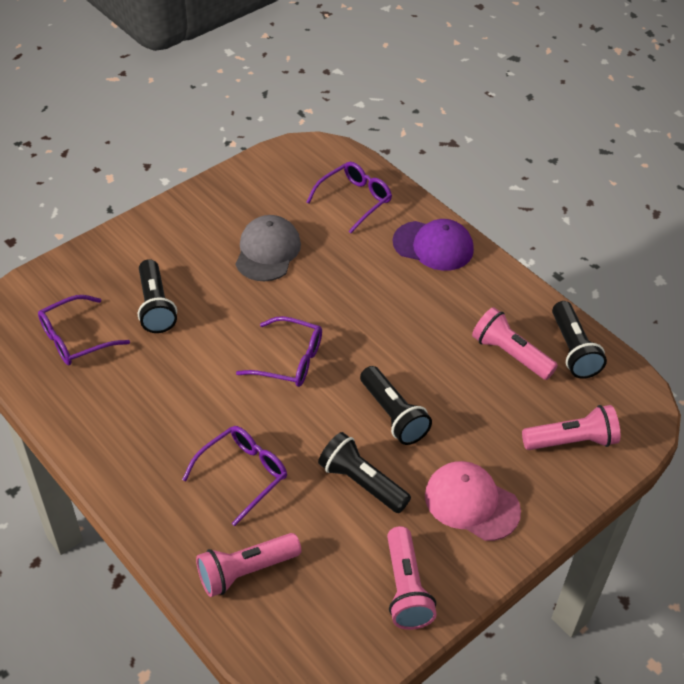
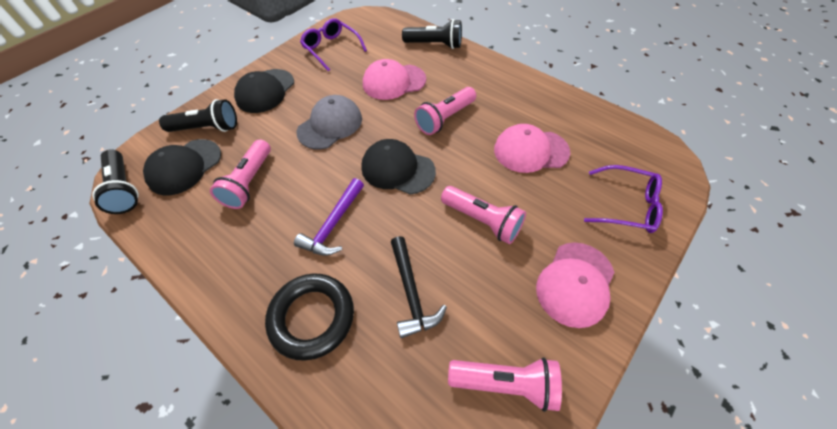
black cap: 0 -> 3
black flashlight: 4 -> 3
black hammer: 0 -> 1
black ring: 0 -> 1
pink cap: 1 -> 3
purple cap: 1 -> 0
purple glasses: 4 -> 2
purple hammer: 0 -> 1

